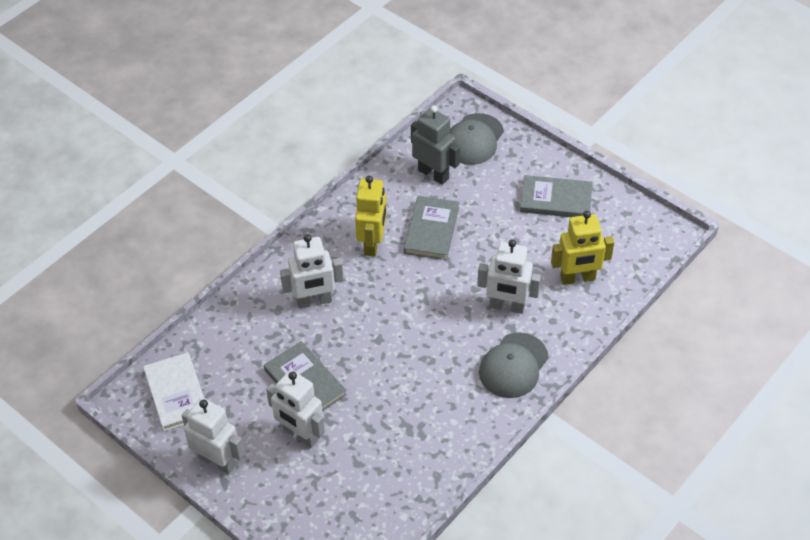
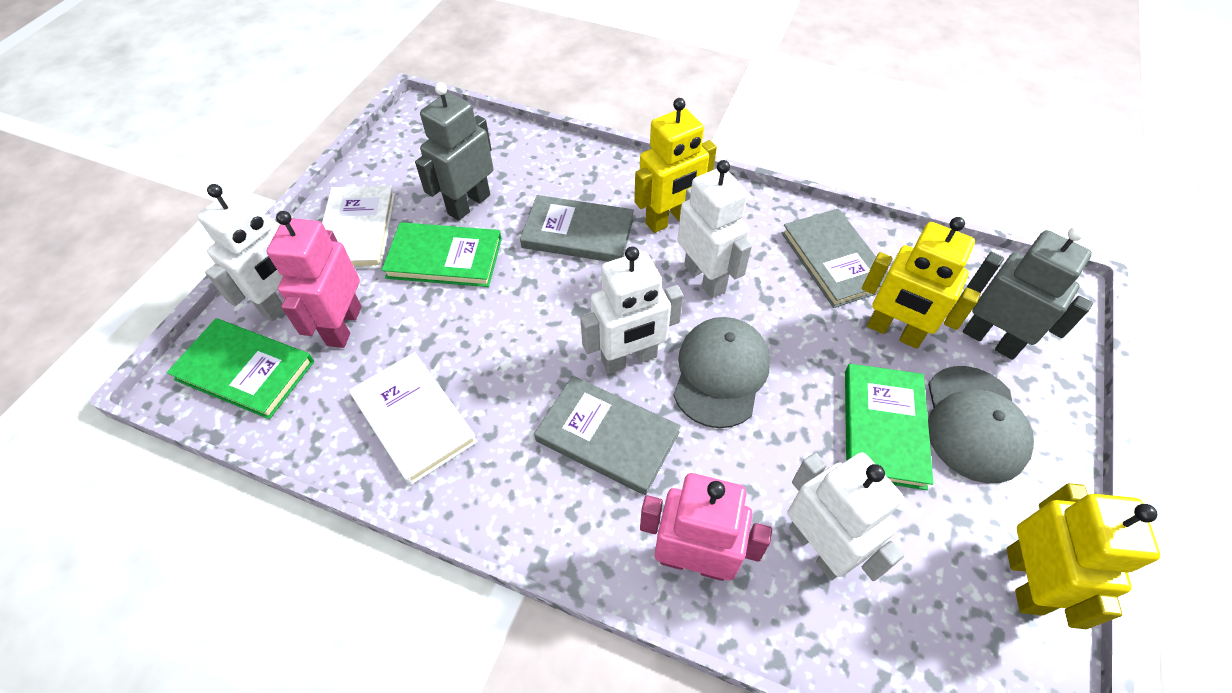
green book: 0 -> 3
grey robot: 1 -> 2
pink robot: 0 -> 2
white book: 1 -> 2
yellow robot: 2 -> 3

